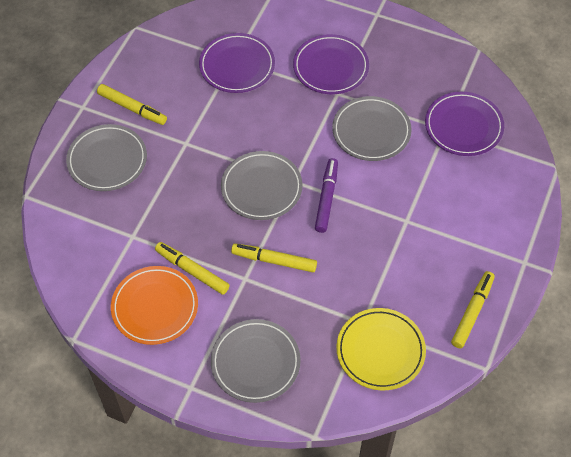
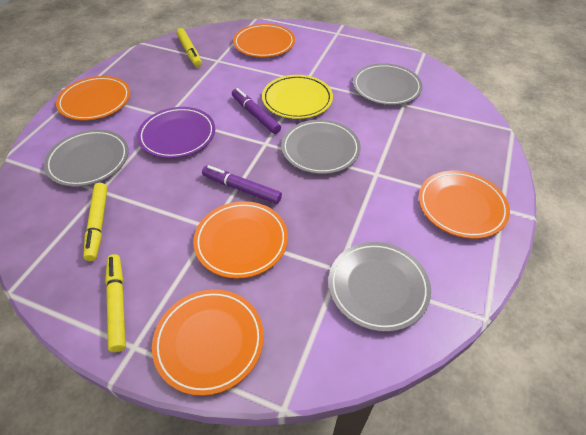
orange plate: 1 -> 5
purple marker: 1 -> 2
purple plate: 3 -> 1
yellow marker: 4 -> 3

